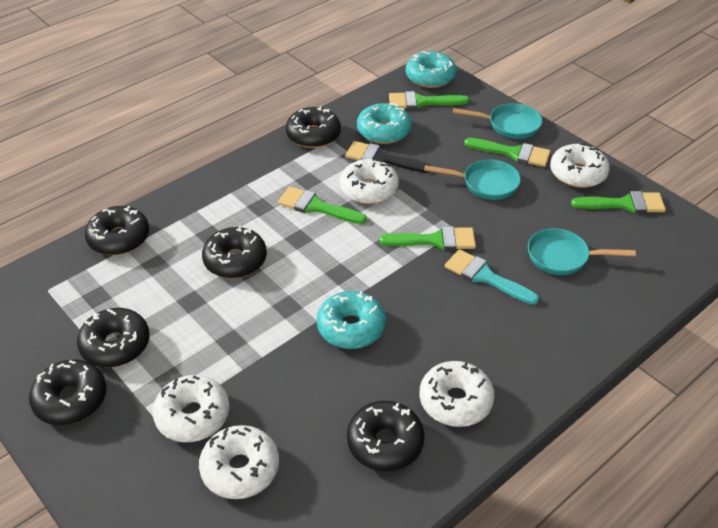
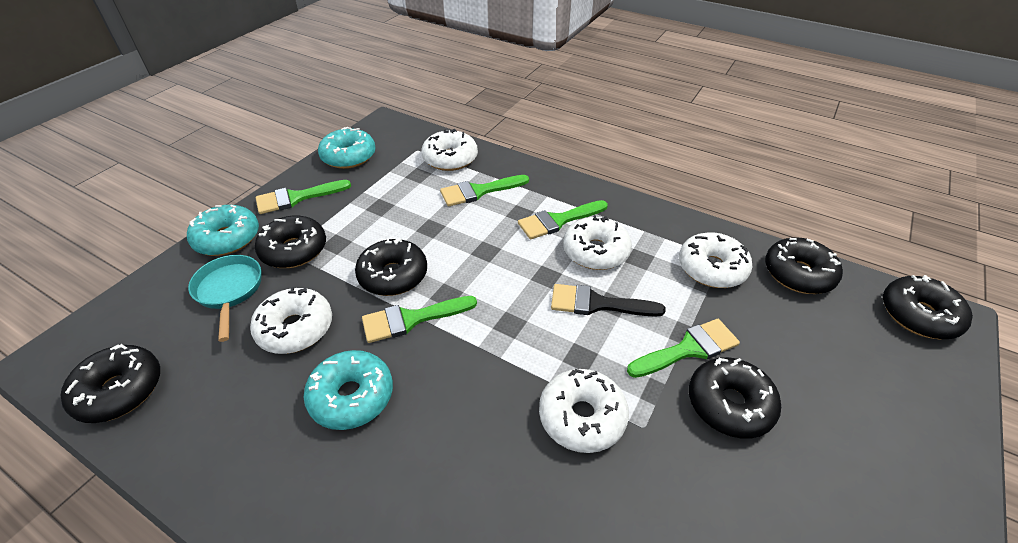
turquoise brush: 1 -> 0
turquoise pan: 3 -> 1

